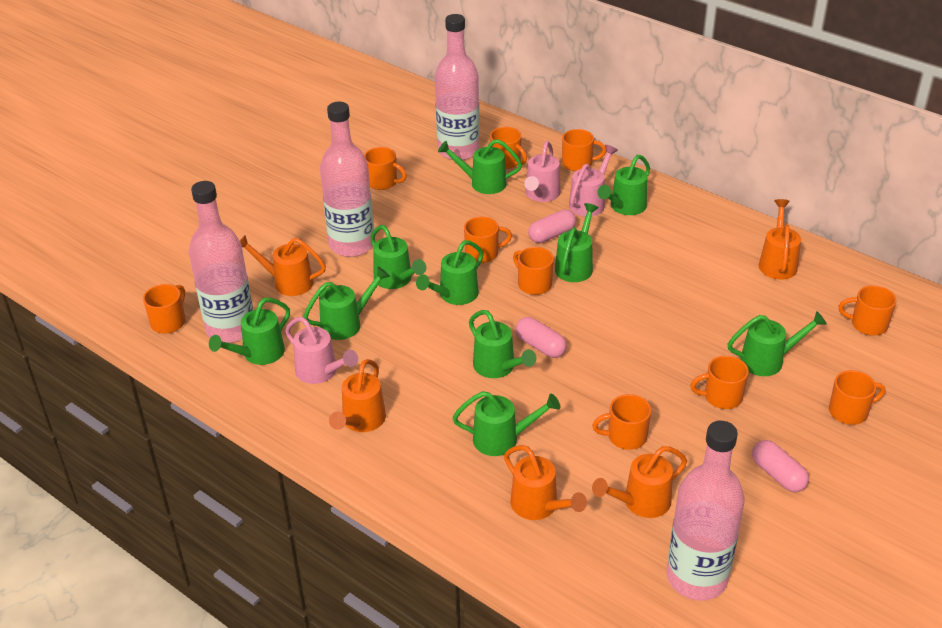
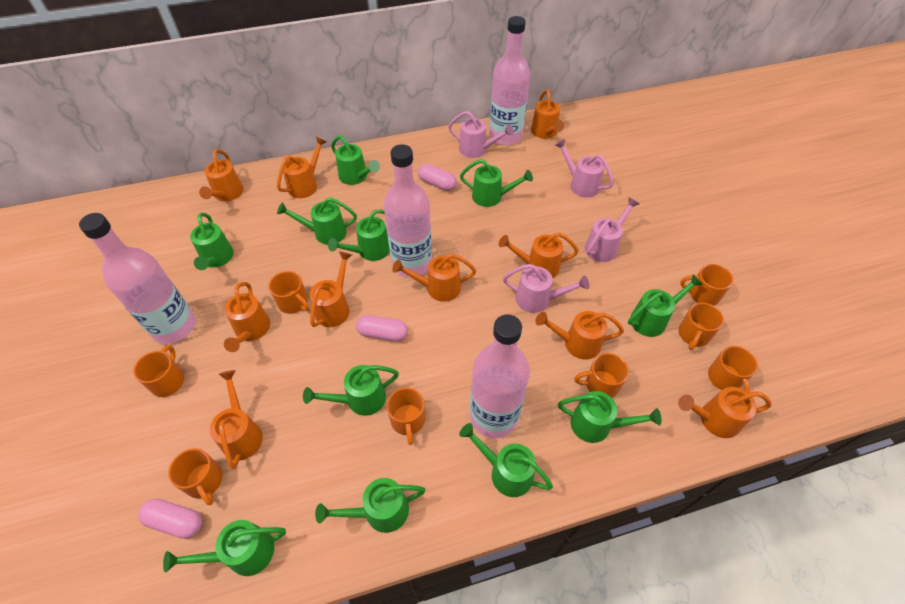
green watering can: 10 -> 11
orange mug: 10 -> 8
orange watering can: 5 -> 10
pink watering can: 3 -> 4

